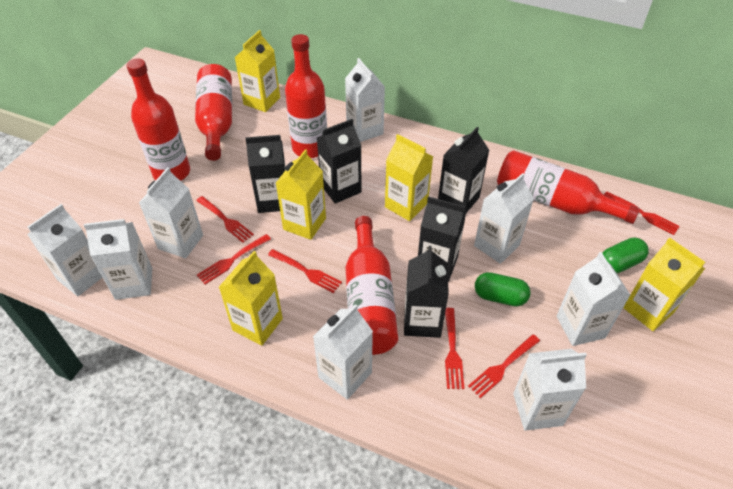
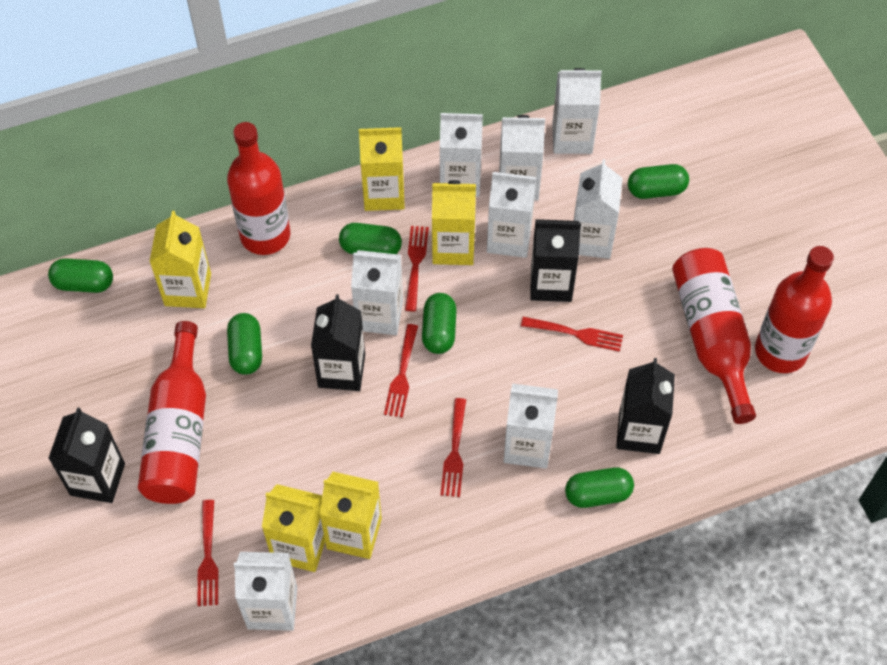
black carton: 5 -> 4
green capsule: 2 -> 6
red bottle: 5 -> 4
red fork: 6 -> 5

